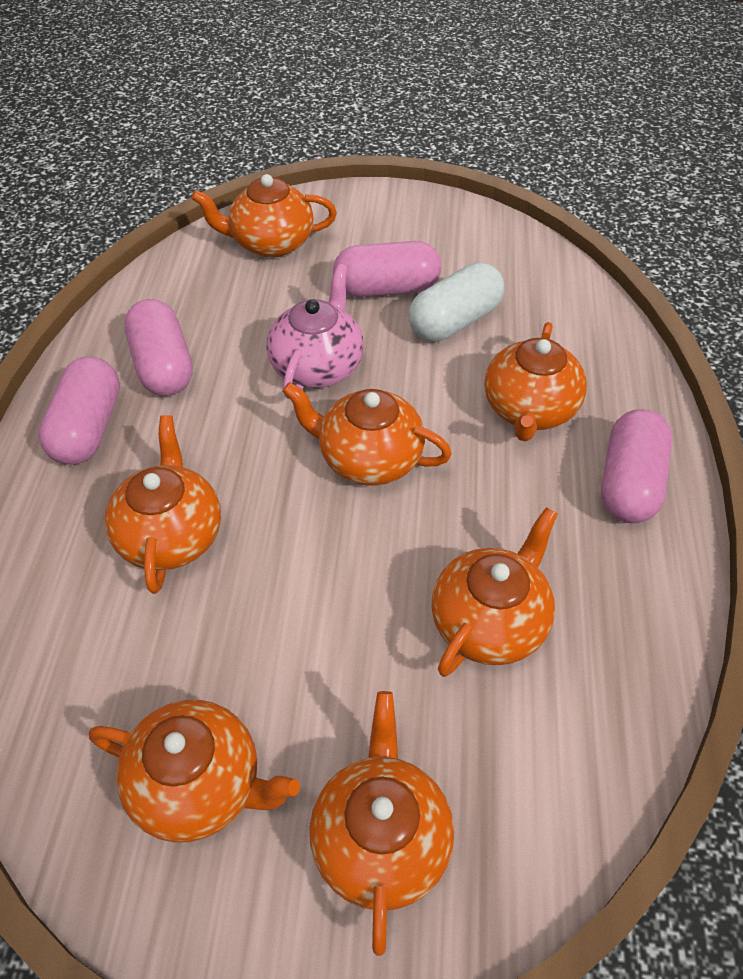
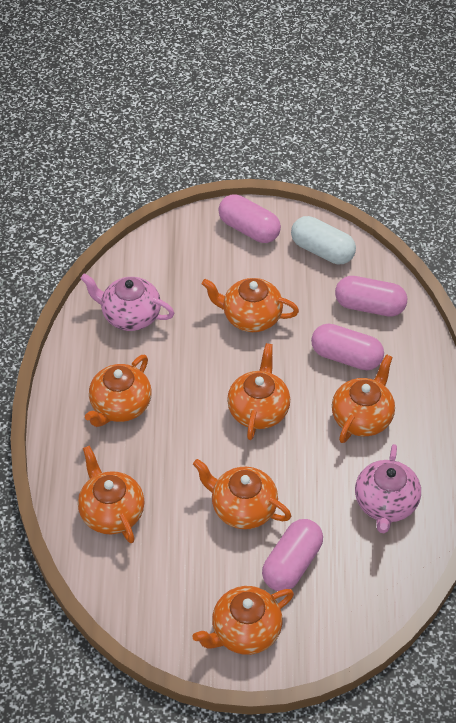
pink teapot: 1 -> 2

